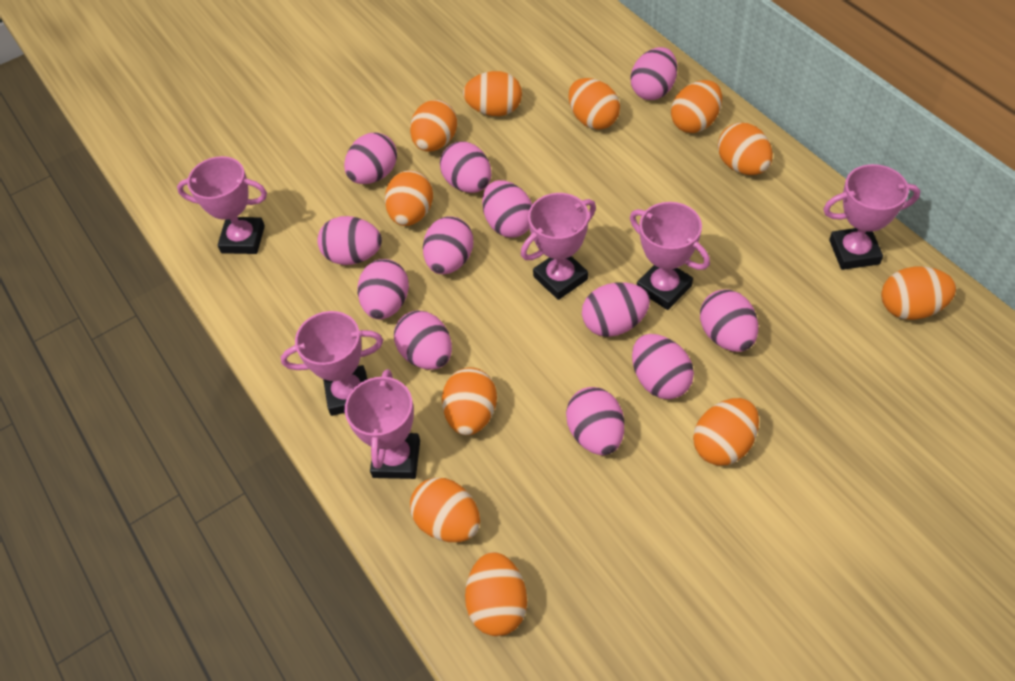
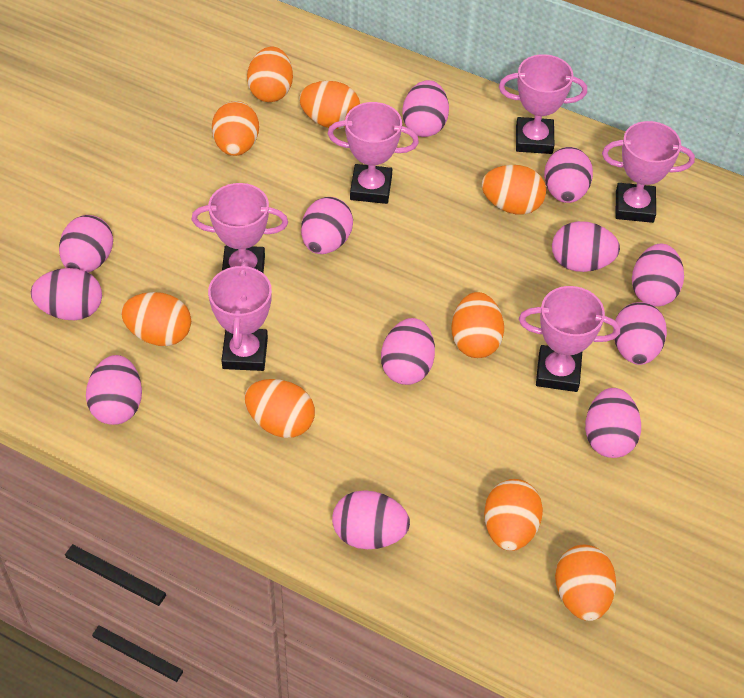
orange egg: 11 -> 9

